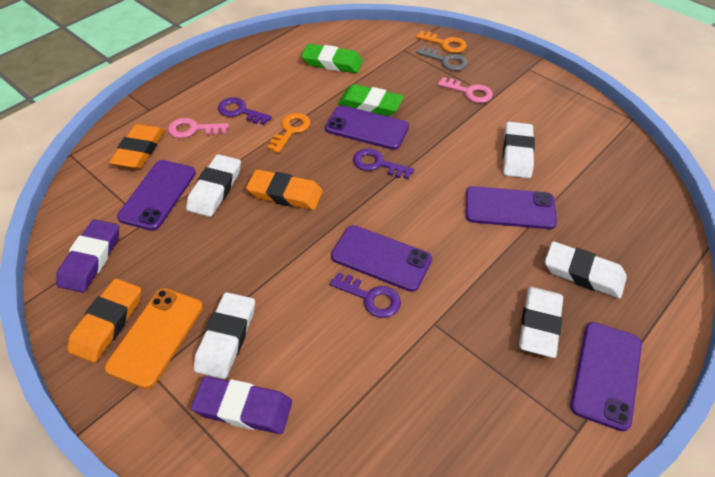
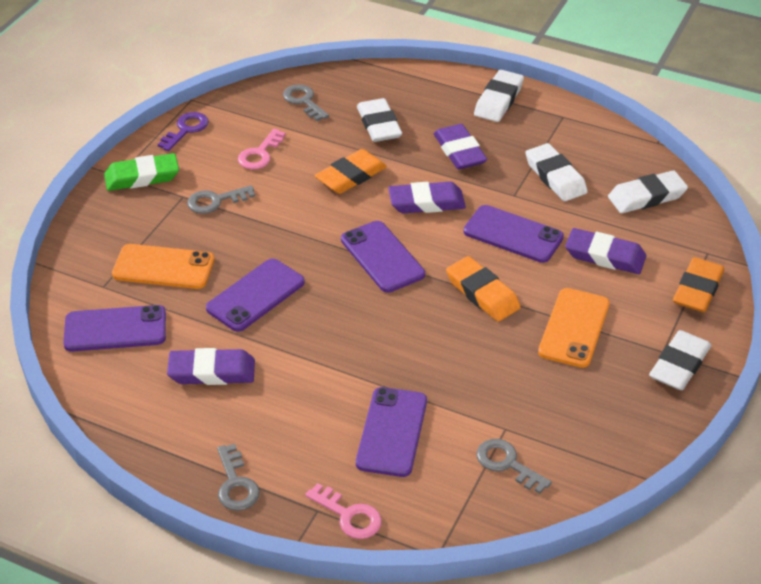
green eraser: 2 -> 1
grey key: 1 -> 4
orange key: 2 -> 0
orange phone: 1 -> 2
purple eraser: 2 -> 4
purple key: 3 -> 1

